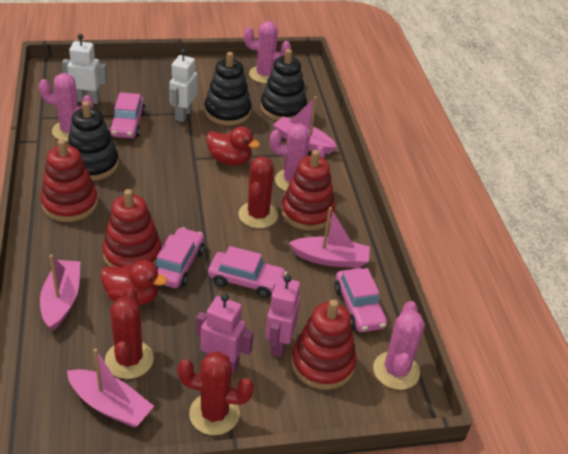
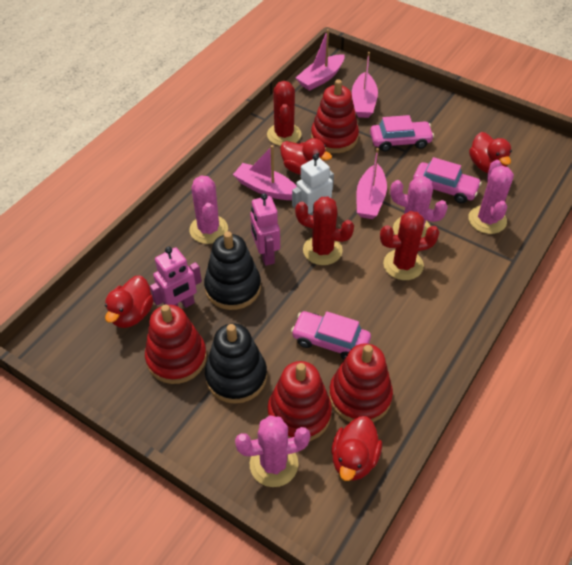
black stacking toy: 3 -> 2
pink car: 4 -> 3
red duck: 2 -> 4
white robot: 2 -> 1

